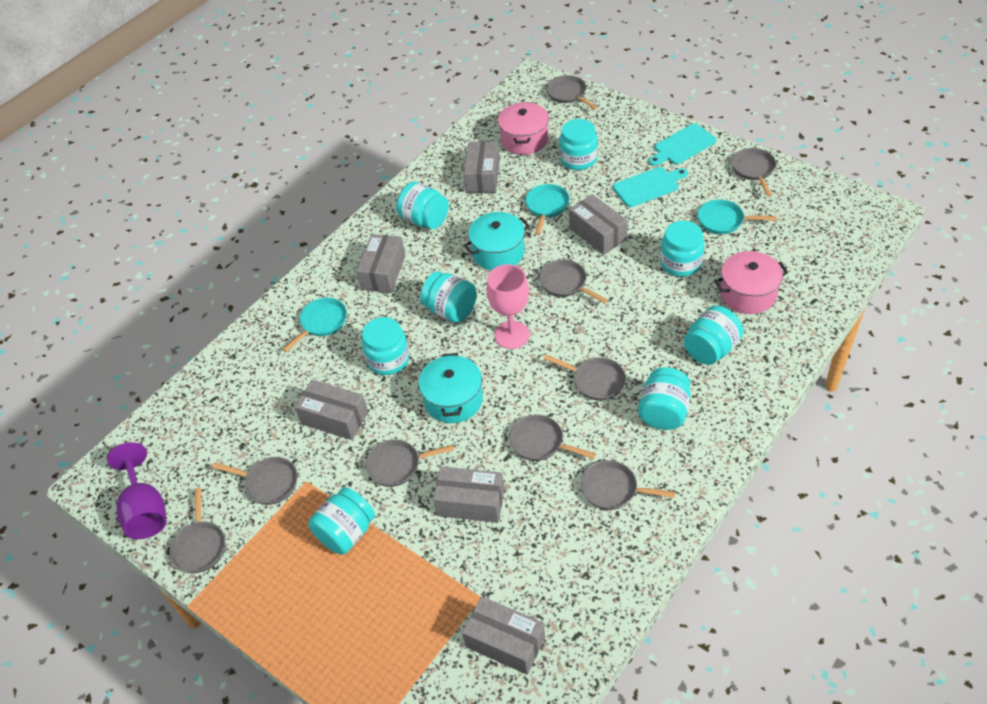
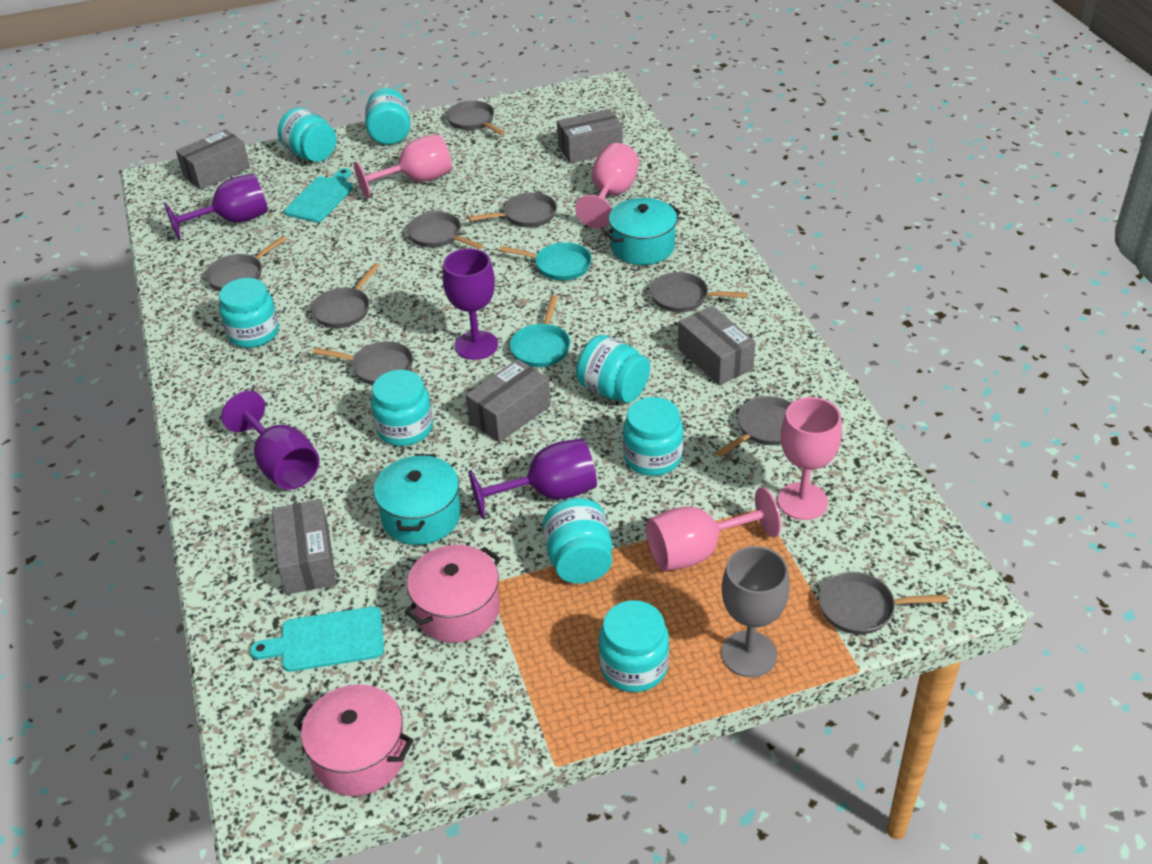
grey box: 6 -> 5
grey goblet: 0 -> 1
pink goblet: 1 -> 4
purple goblet: 1 -> 4
turquoise pan: 3 -> 2

